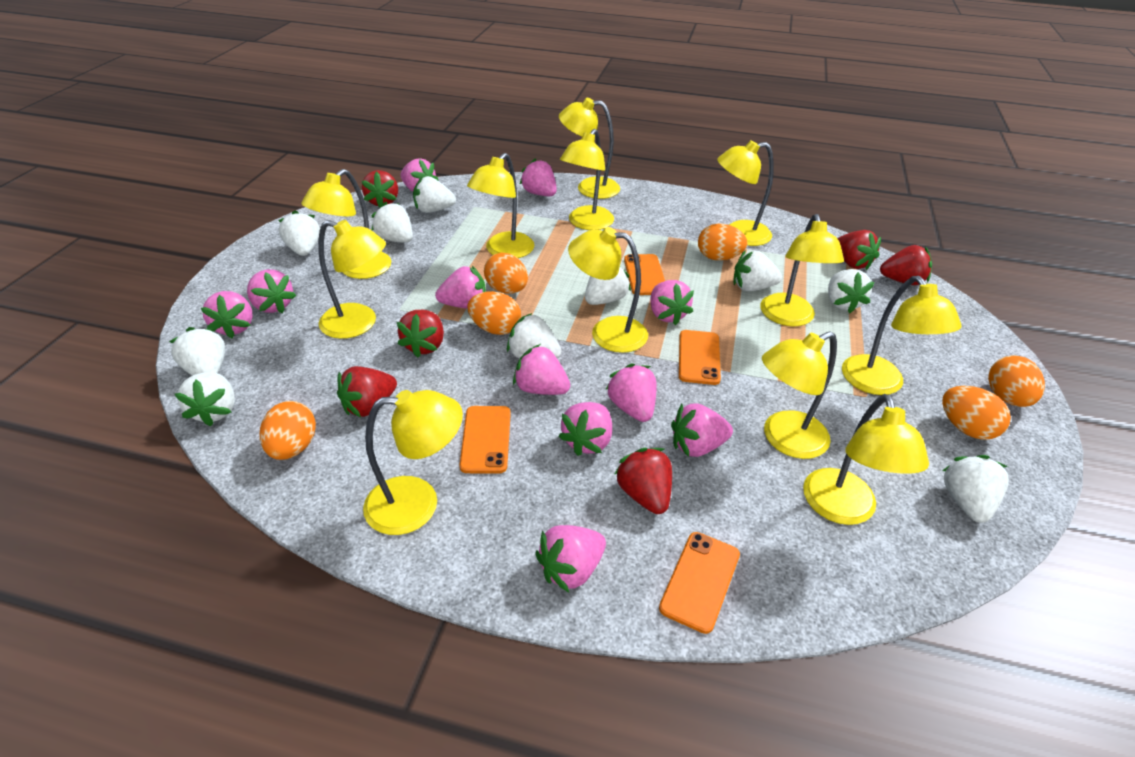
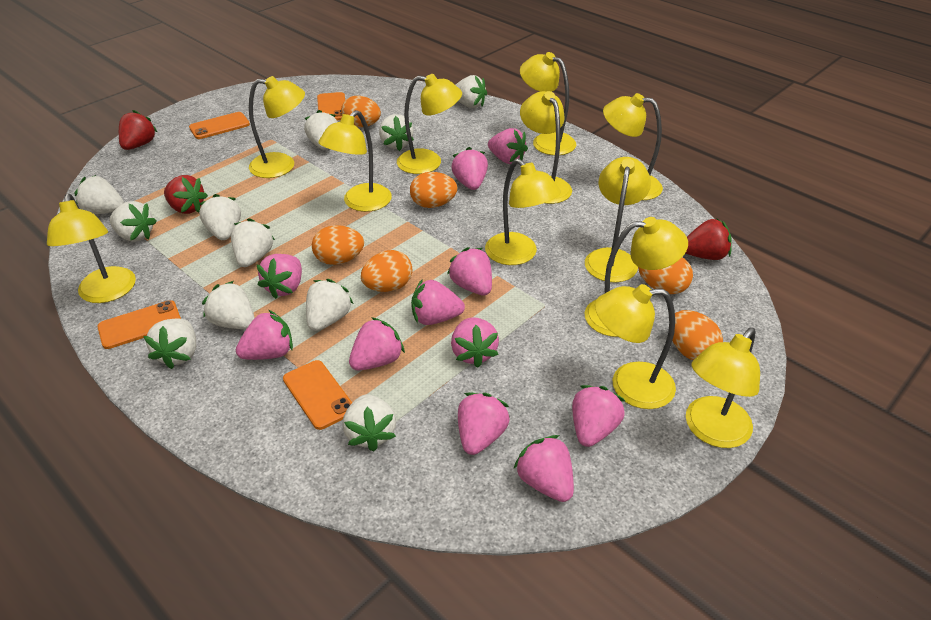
red strawberry: 6 -> 3
white strawberry: 10 -> 11

